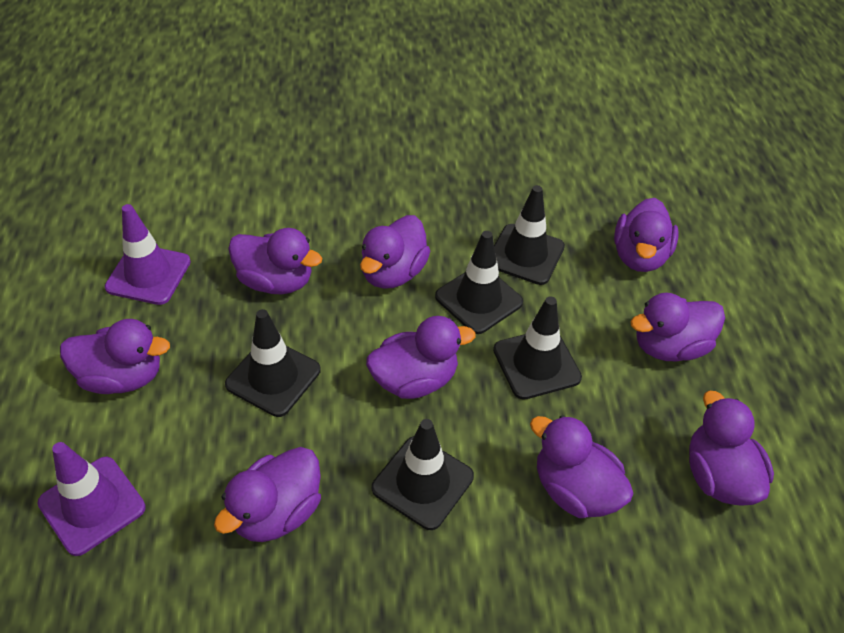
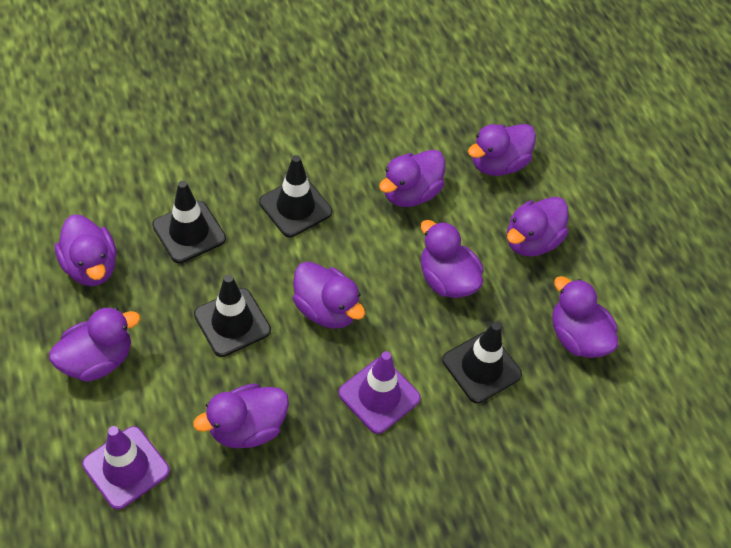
black traffic cone: 5 -> 4

